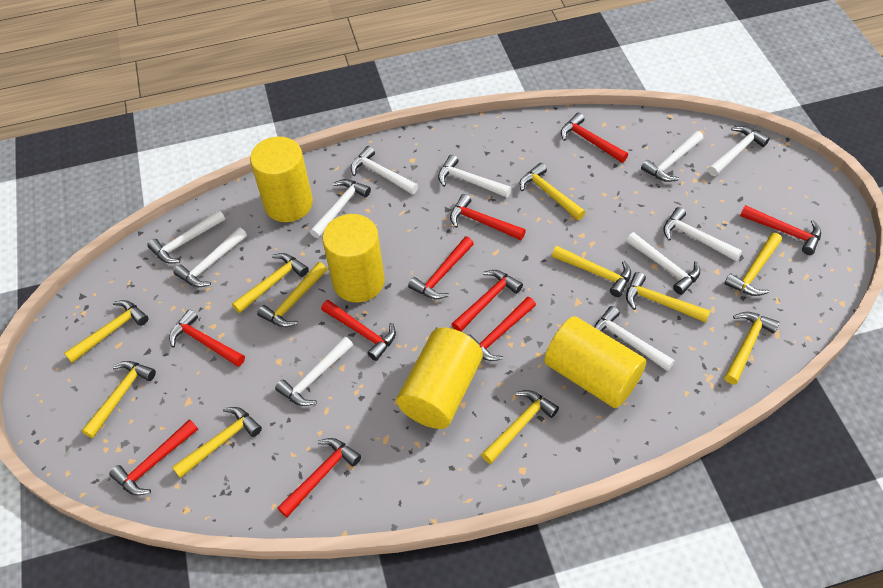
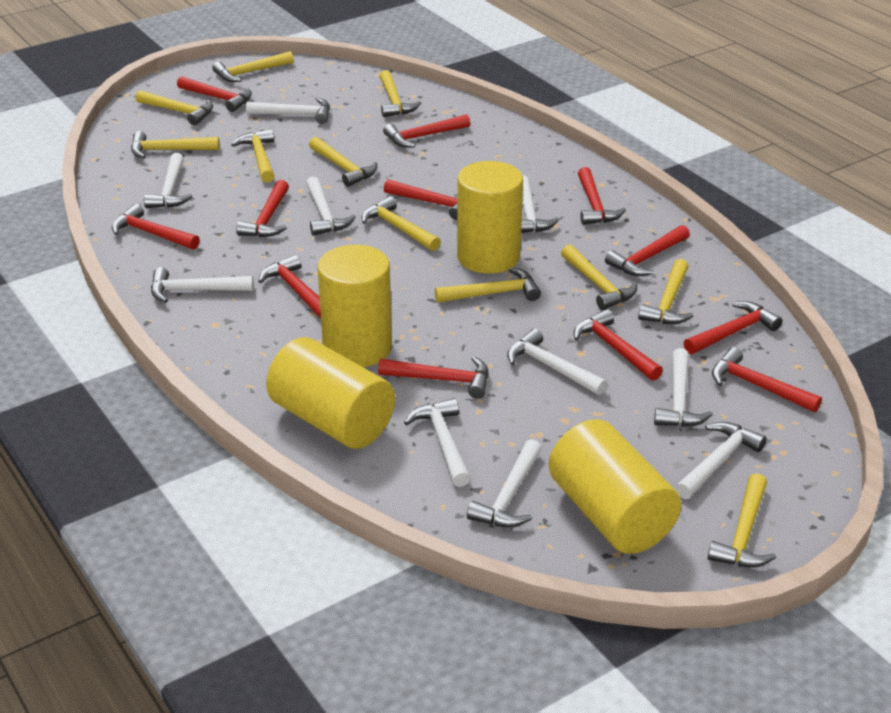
red hammer: 10 -> 12
white hammer: 11 -> 10

